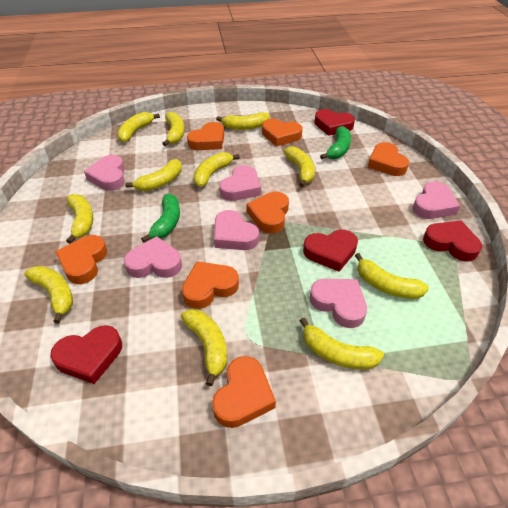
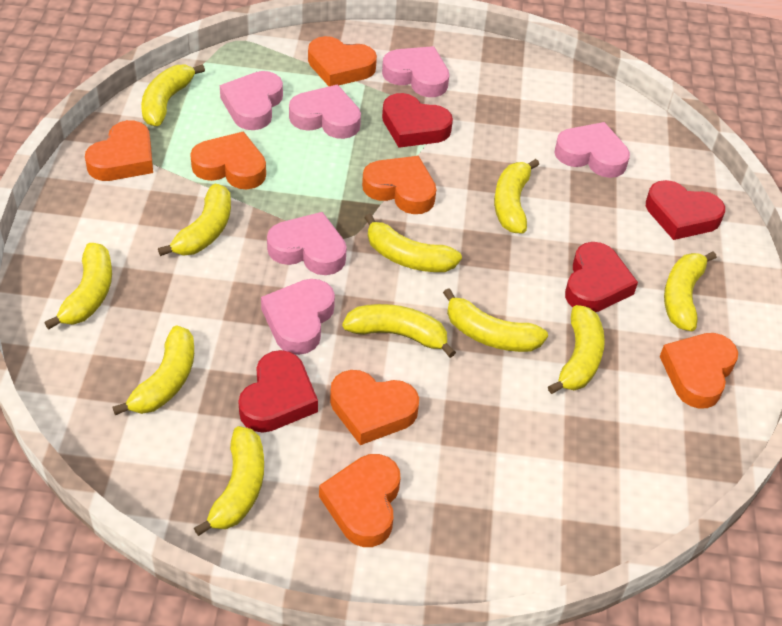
green banana: 2 -> 0

